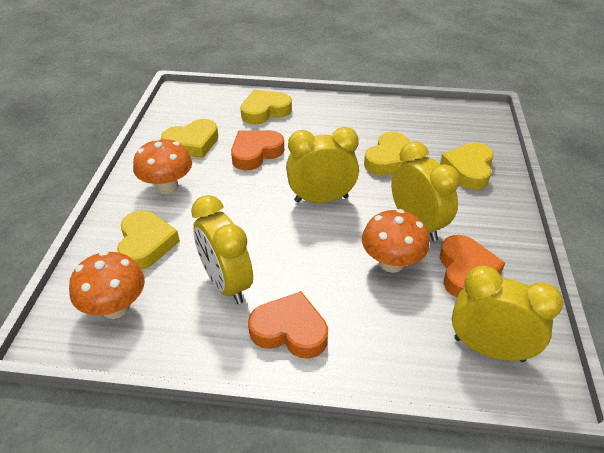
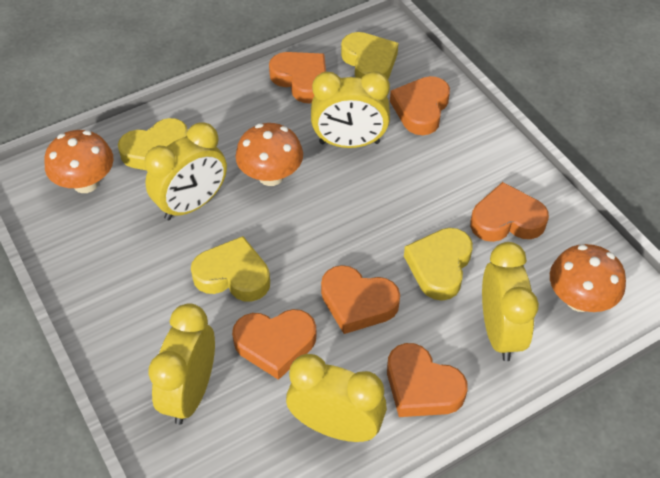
orange heart: 3 -> 6
yellow clock: 4 -> 5
yellow heart: 5 -> 4

